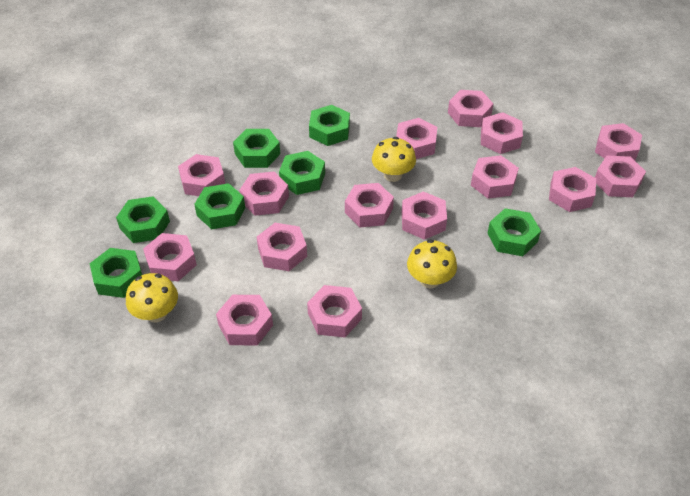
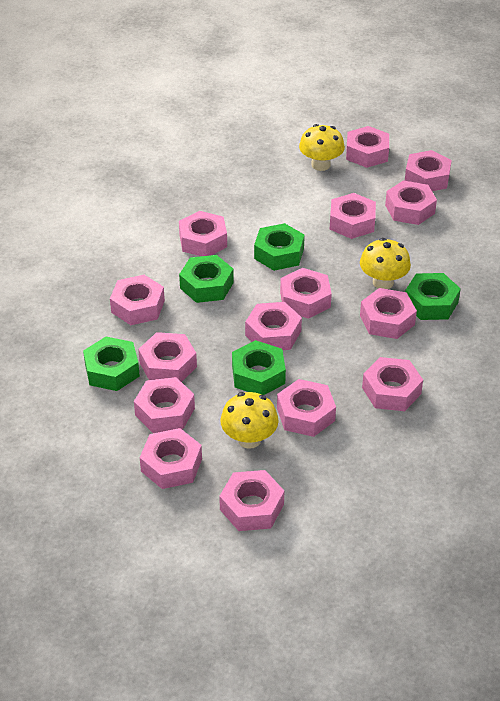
green nut: 7 -> 5

